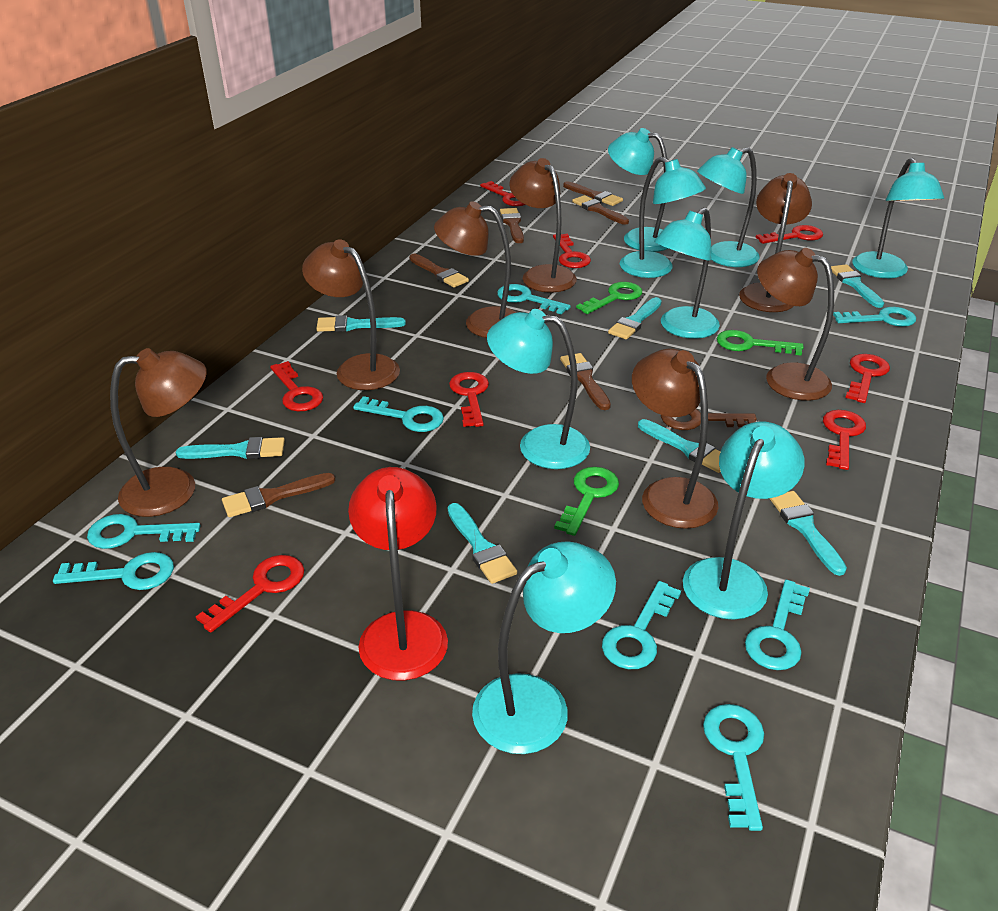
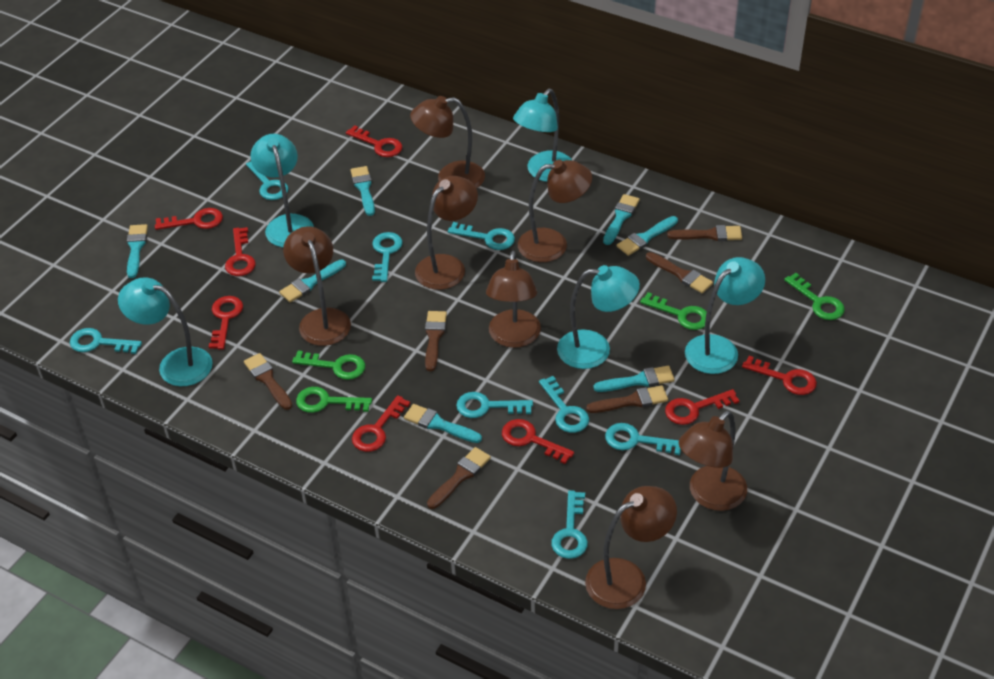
brown key: 1 -> 0
green key: 3 -> 4
red lamp: 1 -> 0
turquoise lamp: 8 -> 5

